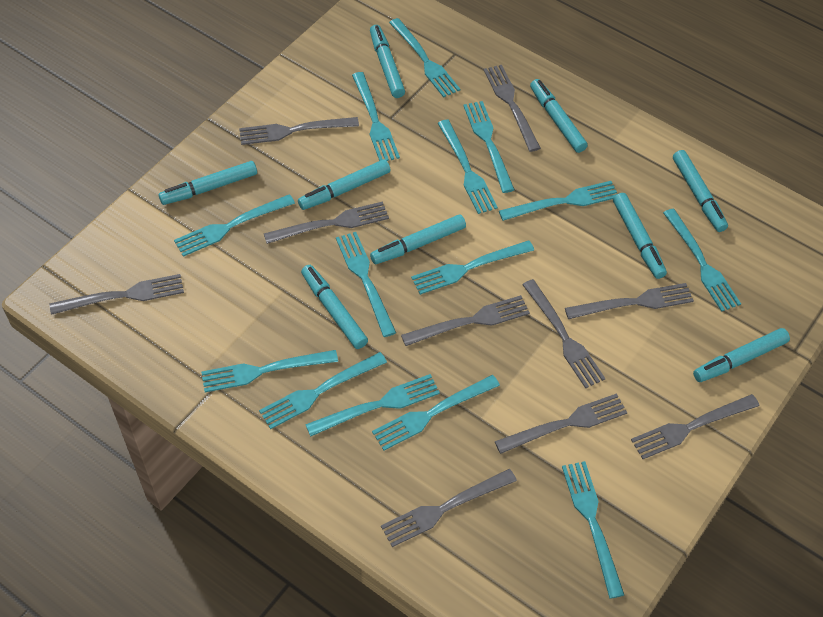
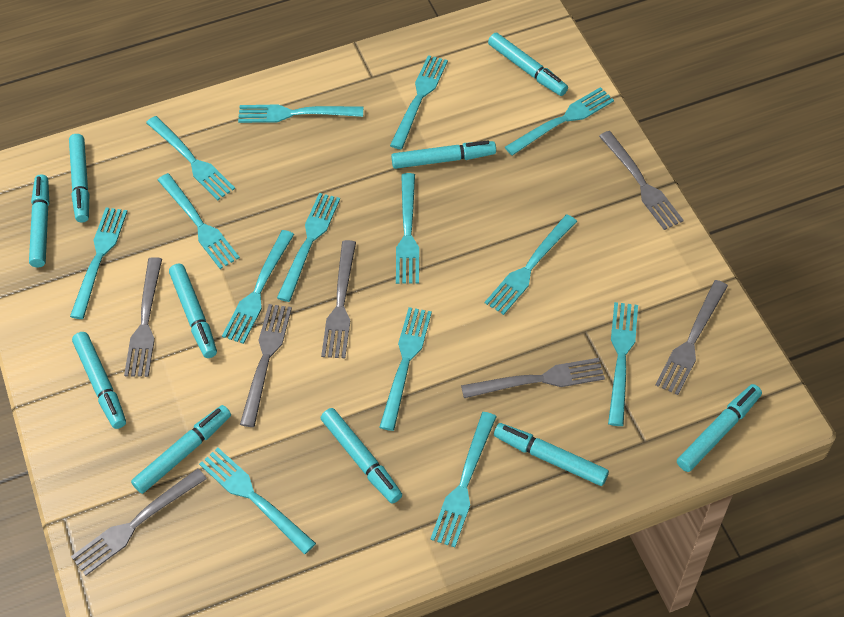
grey fork: 10 -> 7
turquoise marker: 9 -> 10

